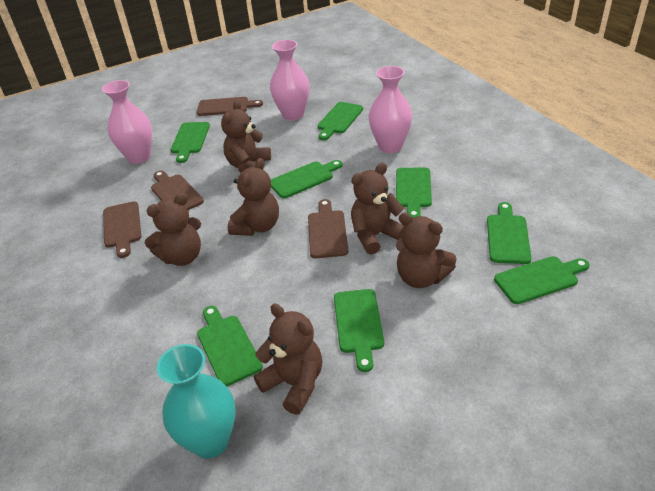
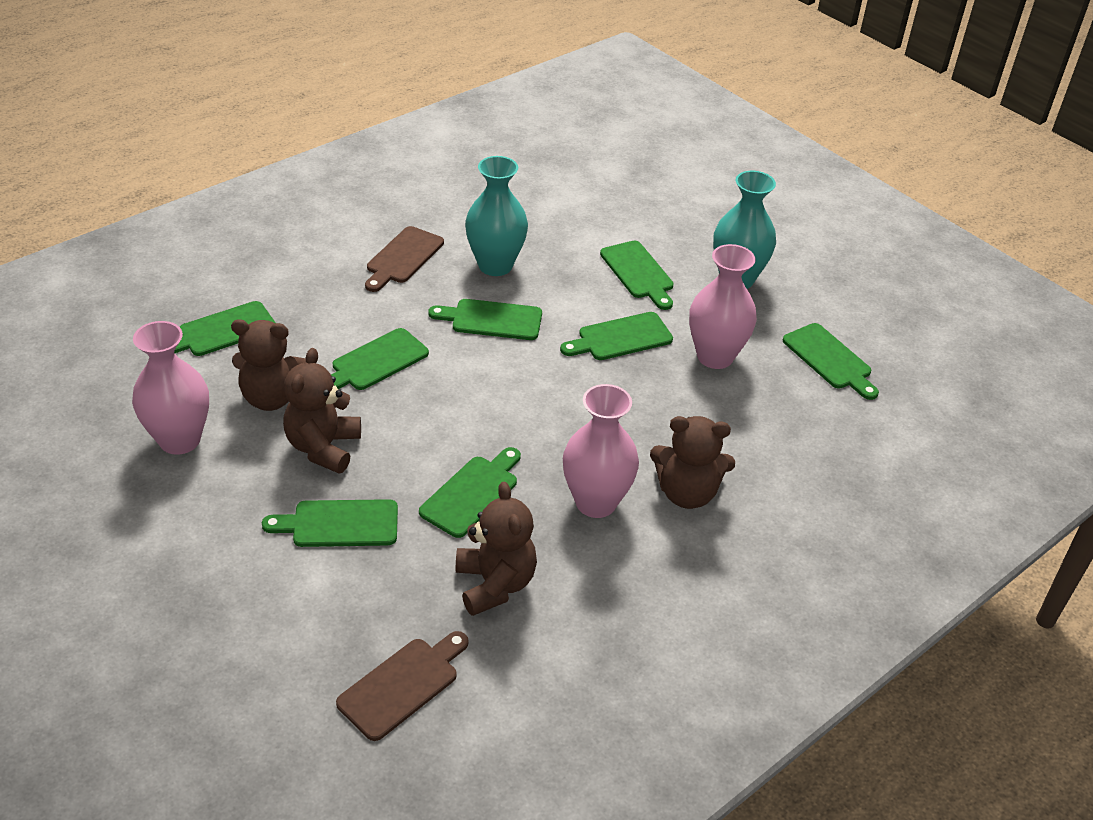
brown cutting board: 4 -> 2
brown teddy bear: 6 -> 4
turquoise vase: 1 -> 2

